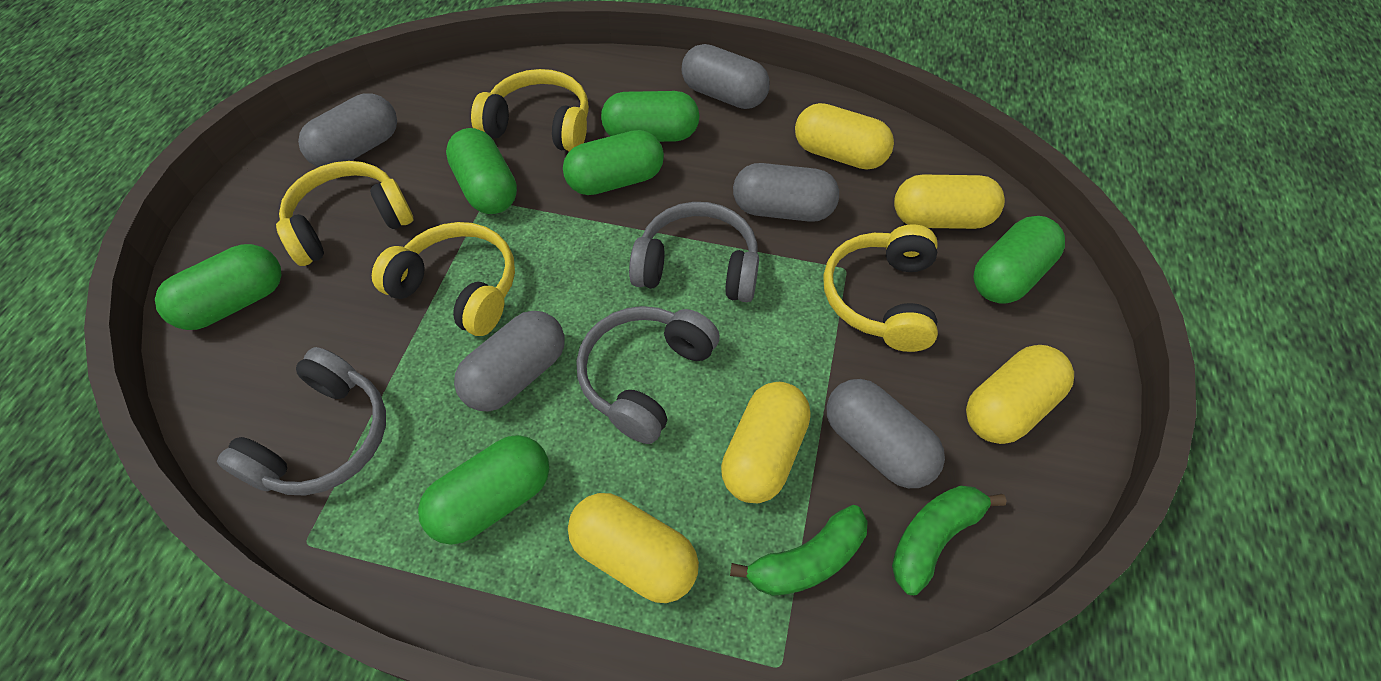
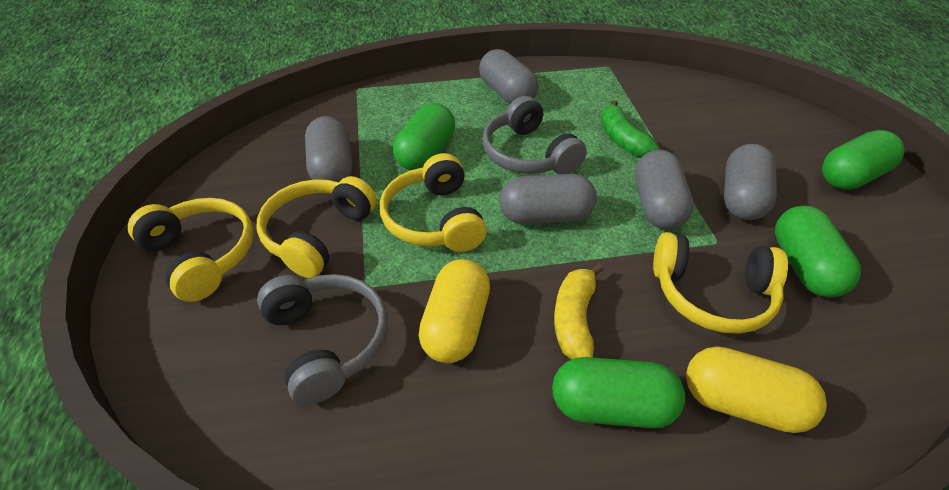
green banana: 2 -> 1
green capsule: 6 -> 4
grey headphones: 3 -> 2
yellow banana: 0 -> 1
yellow capsule: 5 -> 2

